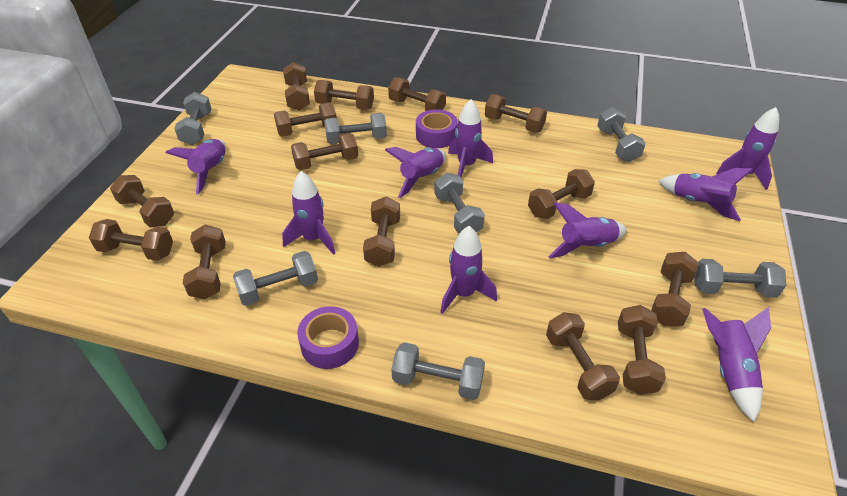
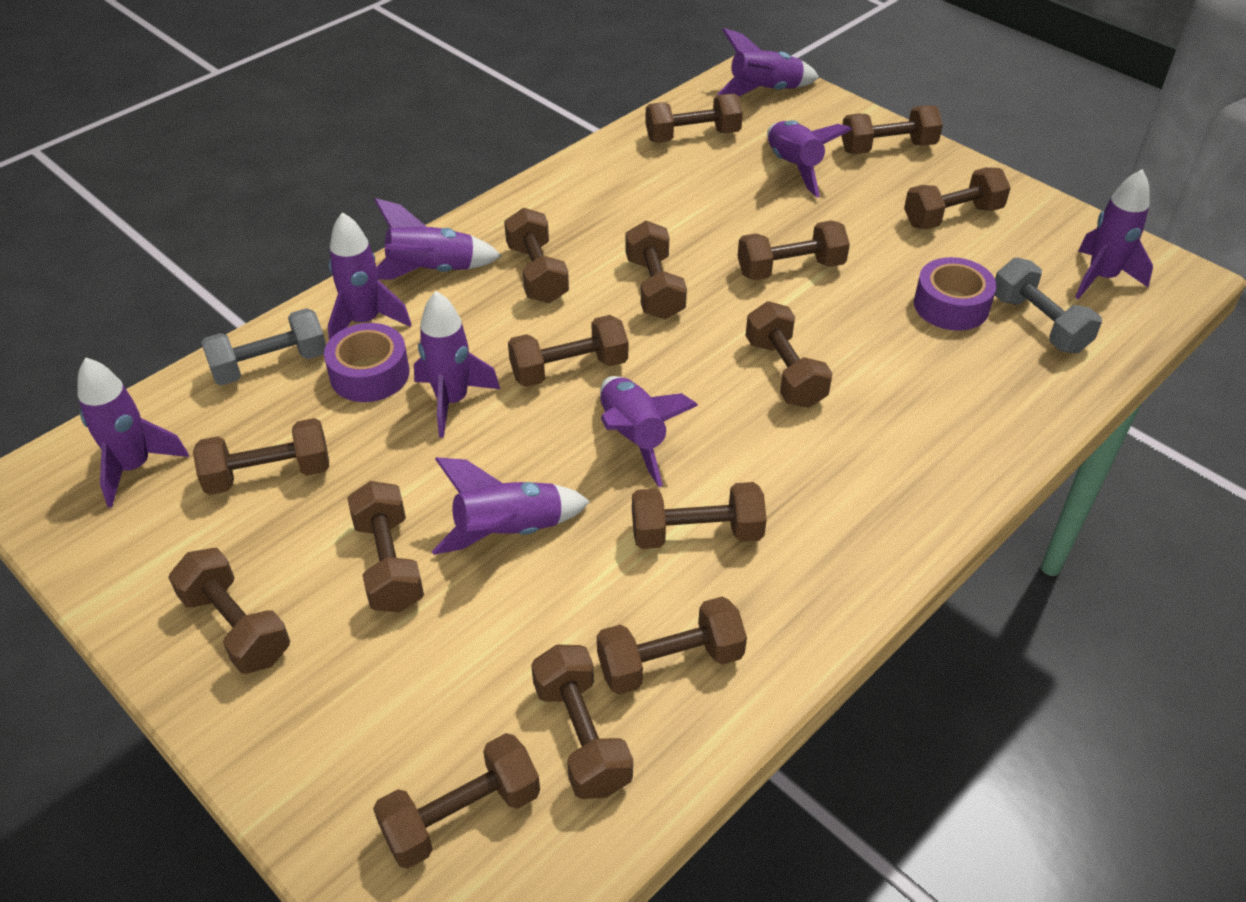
brown dumbbell: 14 -> 15
grey dumbbell: 7 -> 2

